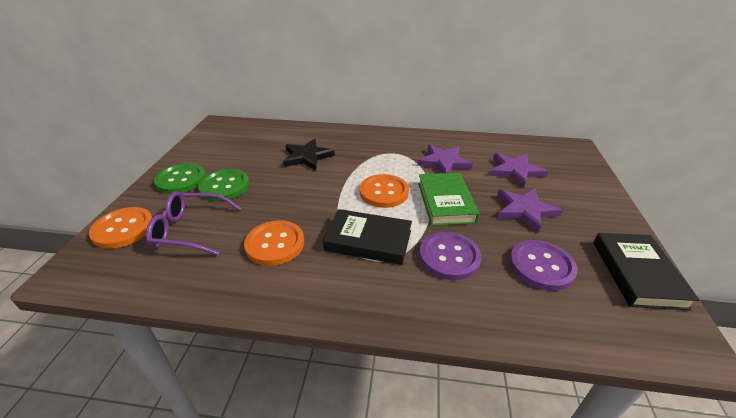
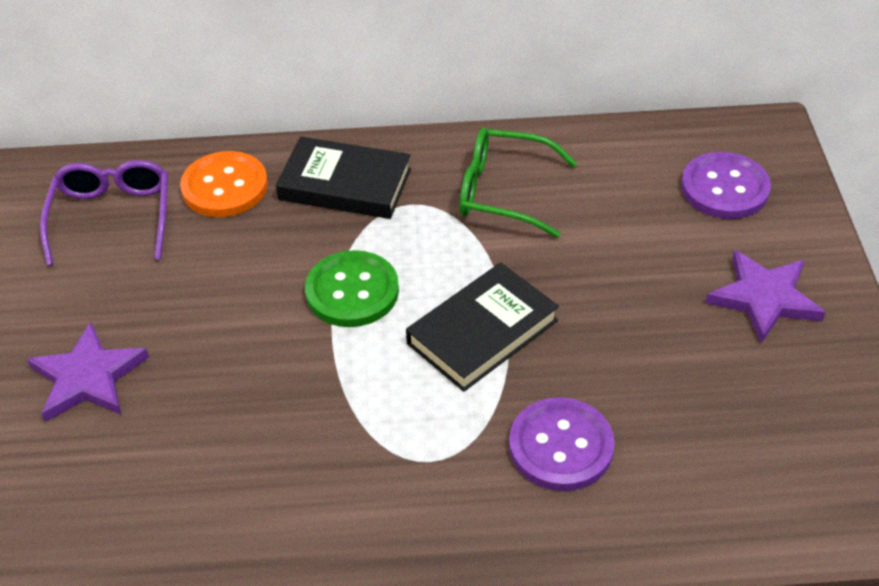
black star: 1 -> 0
green book: 1 -> 0
green button: 2 -> 1
green glasses: 0 -> 1
orange button: 3 -> 1
purple star: 3 -> 2

